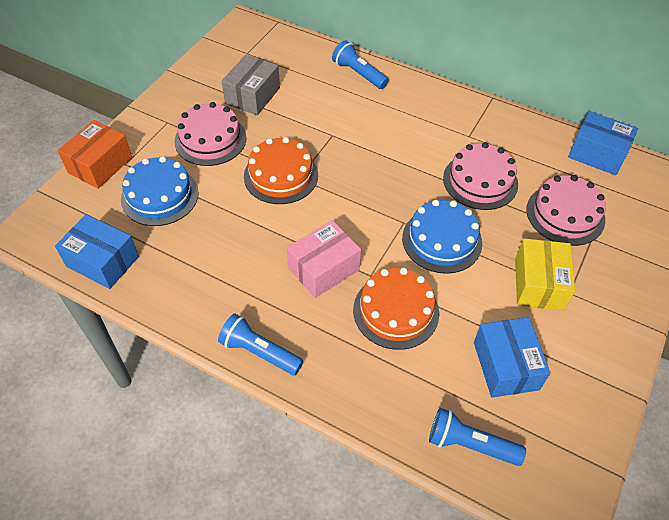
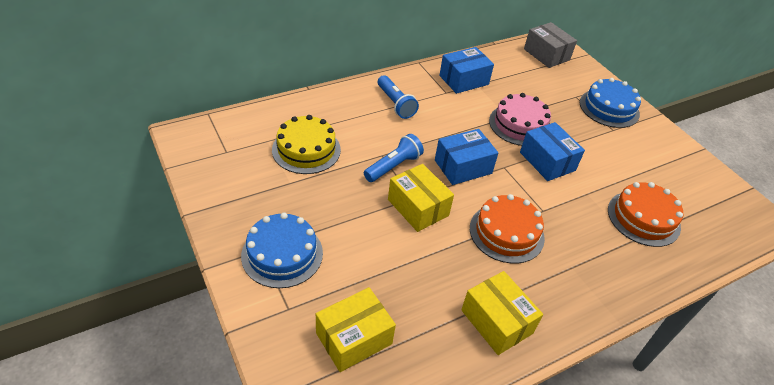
blue flashlight: 3 -> 2
orange box: 1 -> 0
pink box: 1 -> 0
pink cake: 3 -> 1
yellow box: 1 -> 3
yellow cake: 0 -> 1

